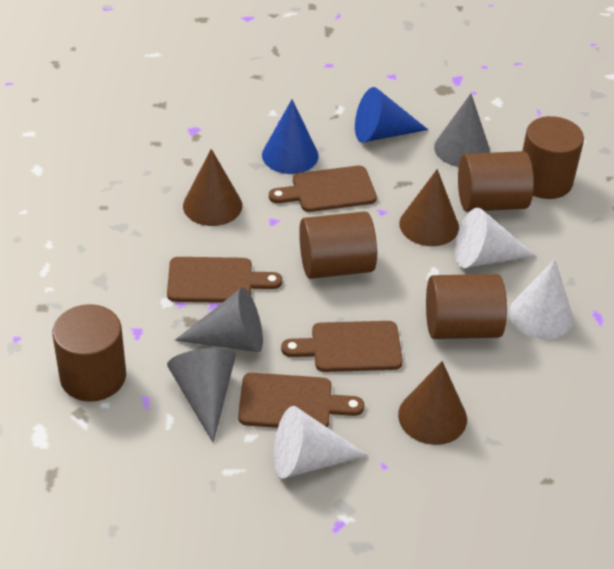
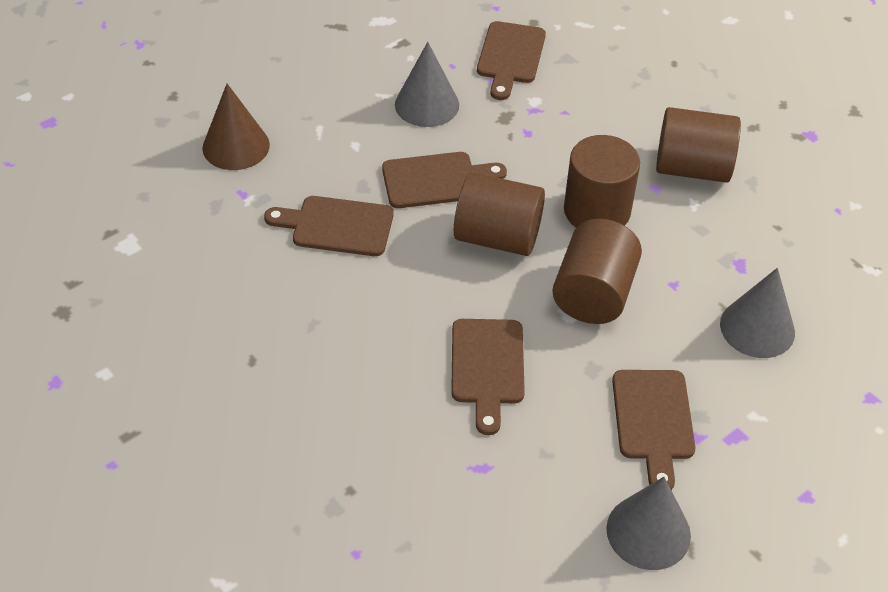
blue cone: 2 -> 0
brown cone: 3 -> 1
brown cutting board: 4 -> 5
brown cylinder: 5 -> 4
white cone: 3 -> 0

